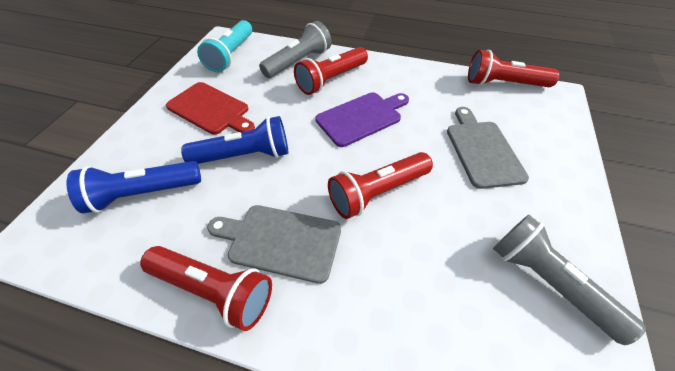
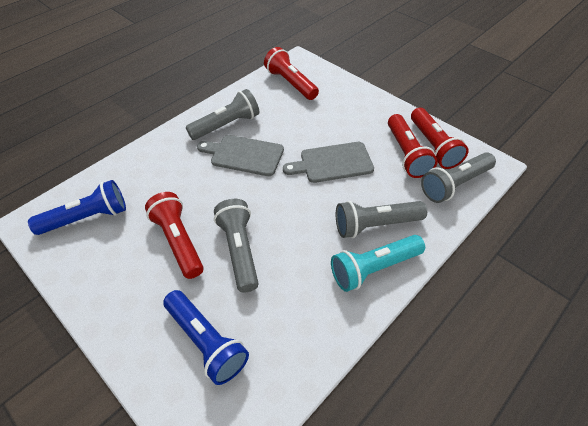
grey flashlight: 2 -> 4
purple cutting board: 1 -> 0
red cutting board: 1 -> 0

